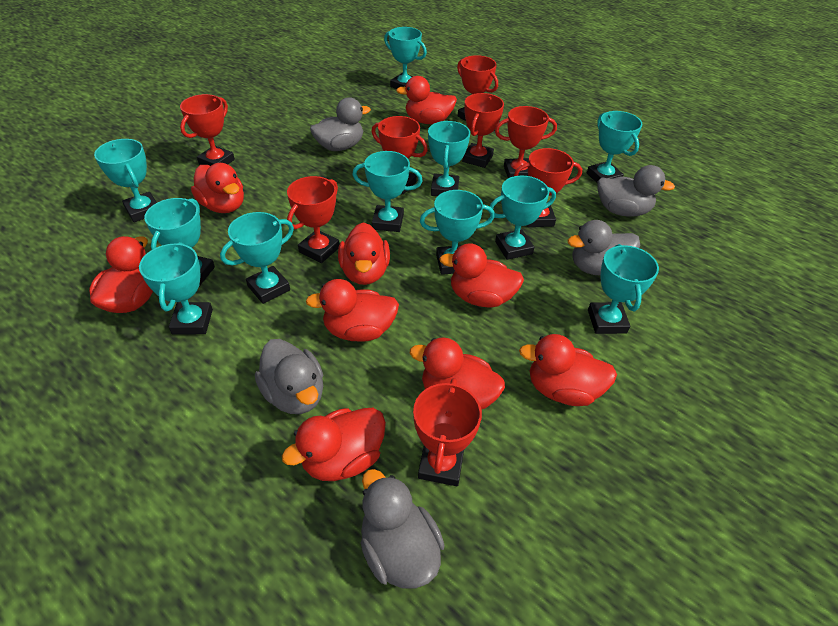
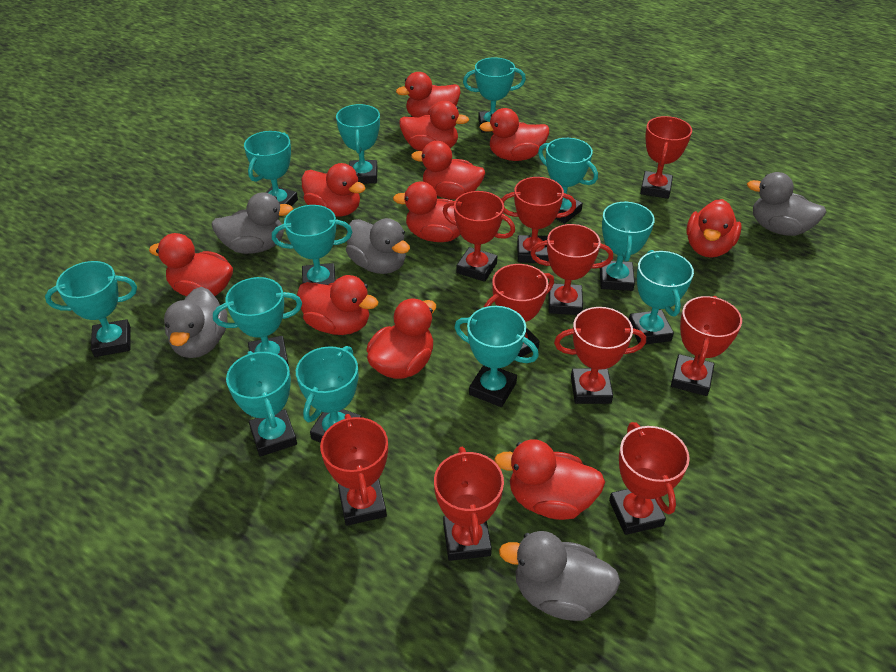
red duck: 9 -> 11
red trophy: 8 -> 10
turquoise trophy: 11 -> 12

